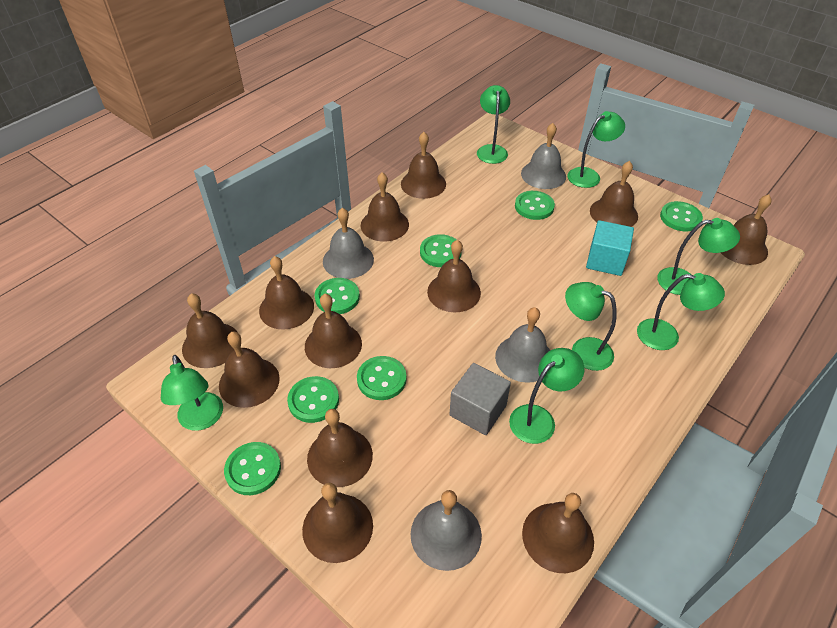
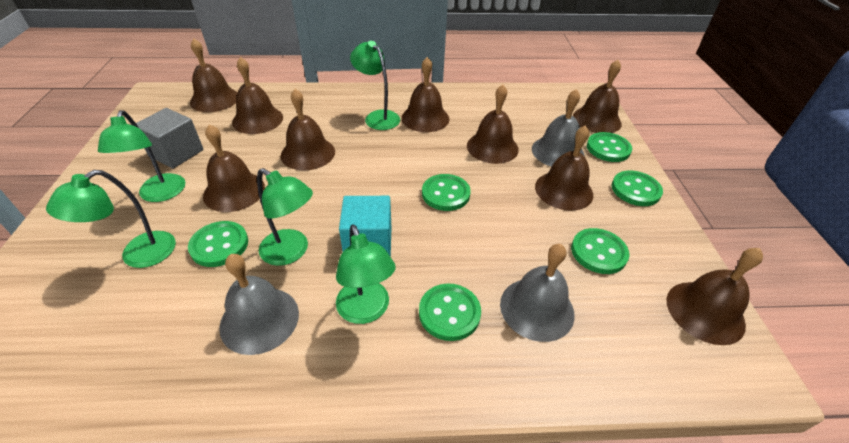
brown bell: 12 -> 9
green button: 7 -> 6
green lamp: 7 -> 5
grey bell: 4 -> 3

